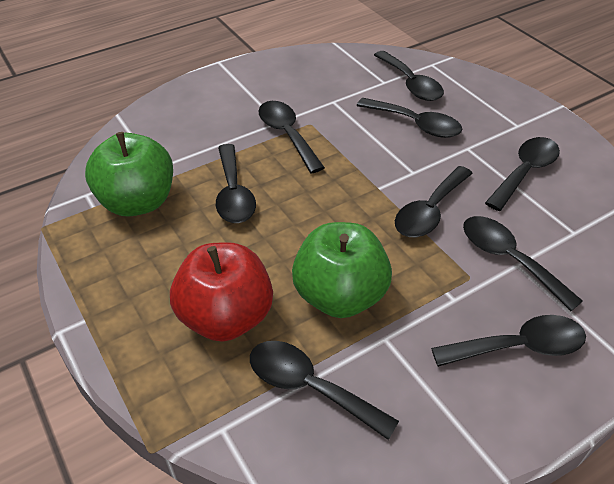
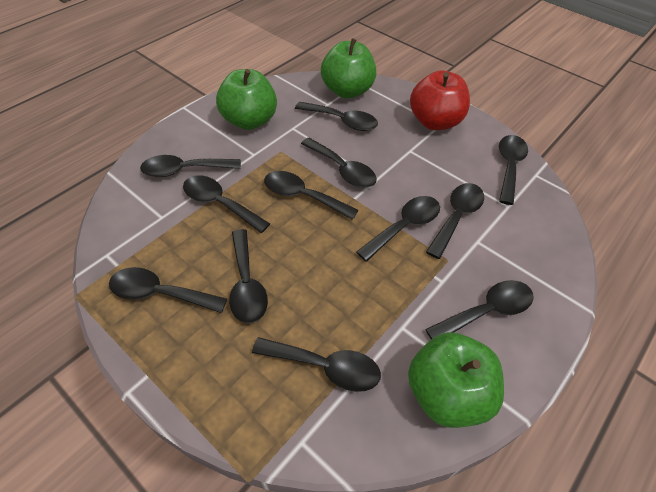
black spoon: 9 -> 12
green apple: 2 -> 3

